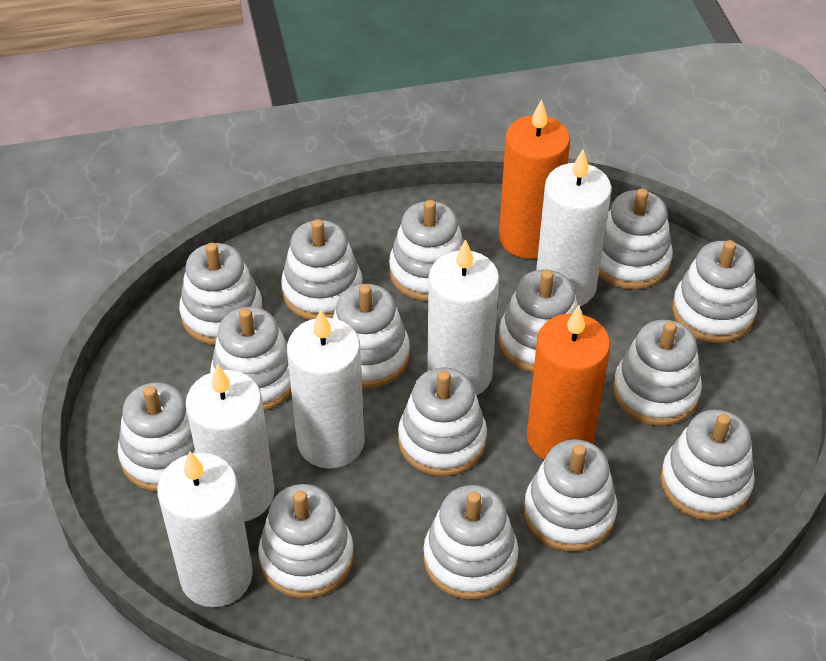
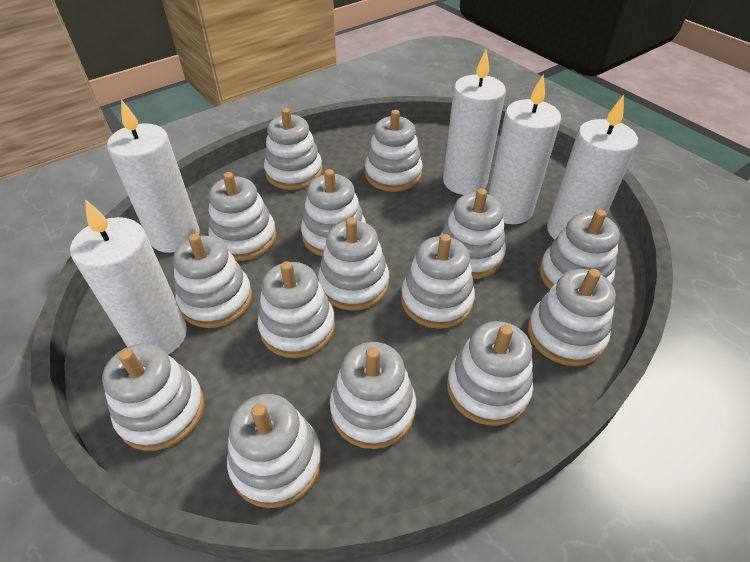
orange candle: 2 -> 0

